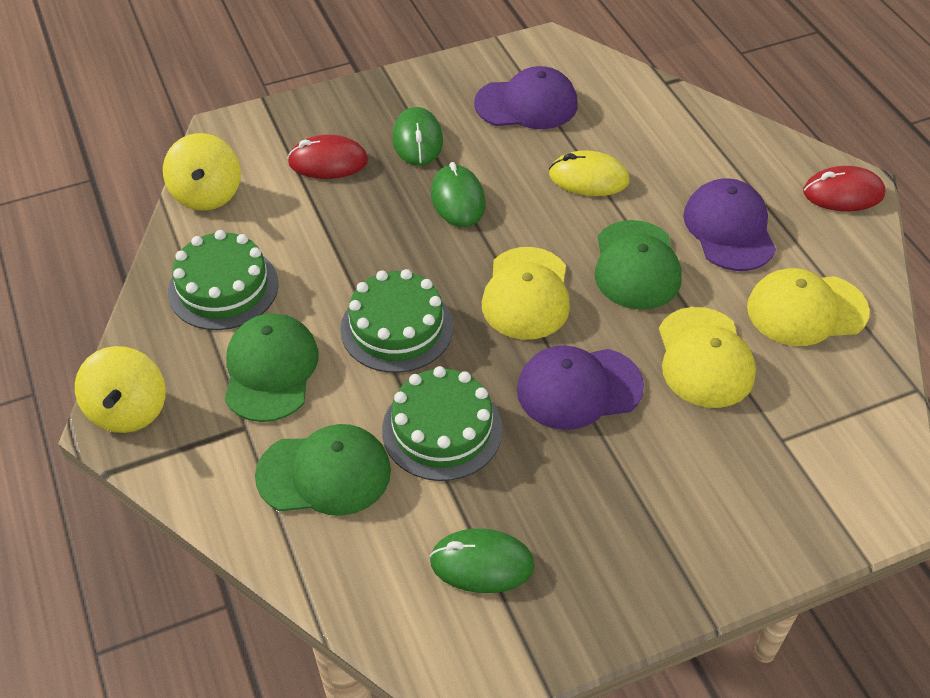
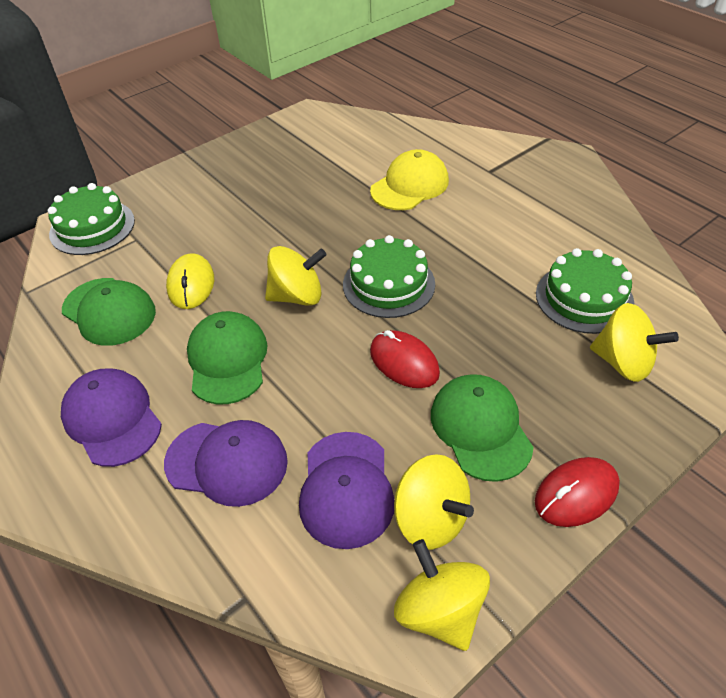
green mouse: 3 -> 0
yellow cap: 3 -> 1
yellow spinning top: 2 -> 4

